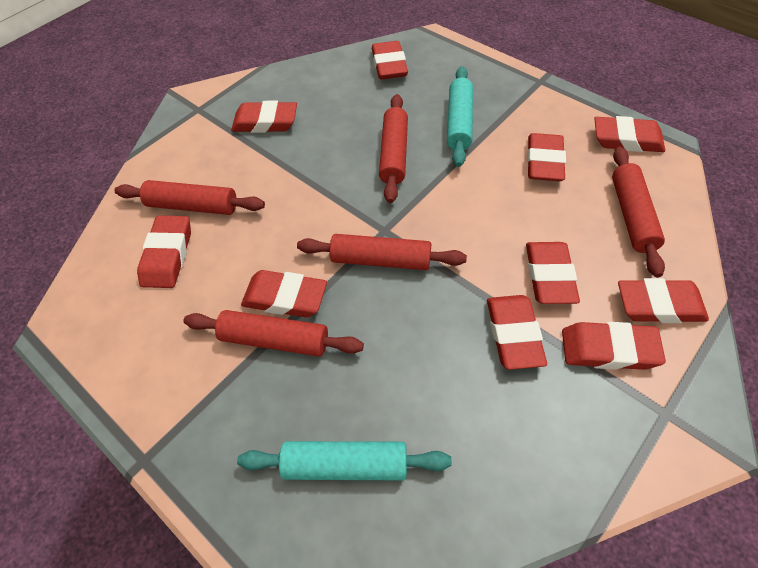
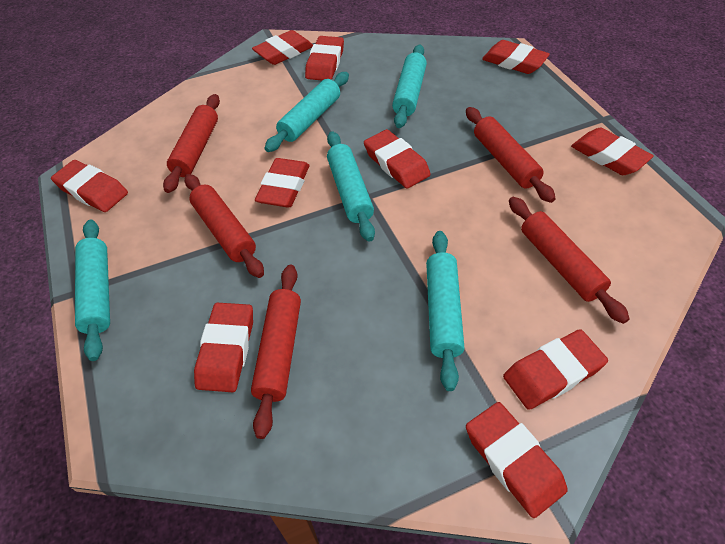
turquoise rolling pin: 2 -> 5

